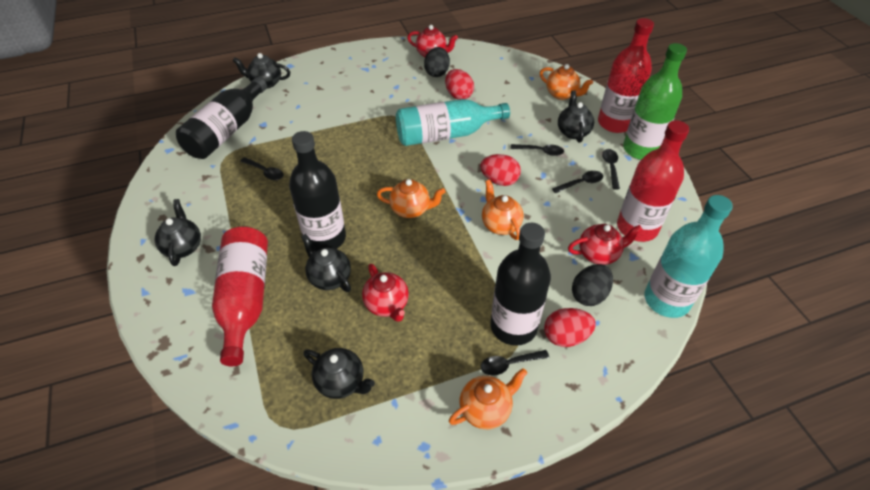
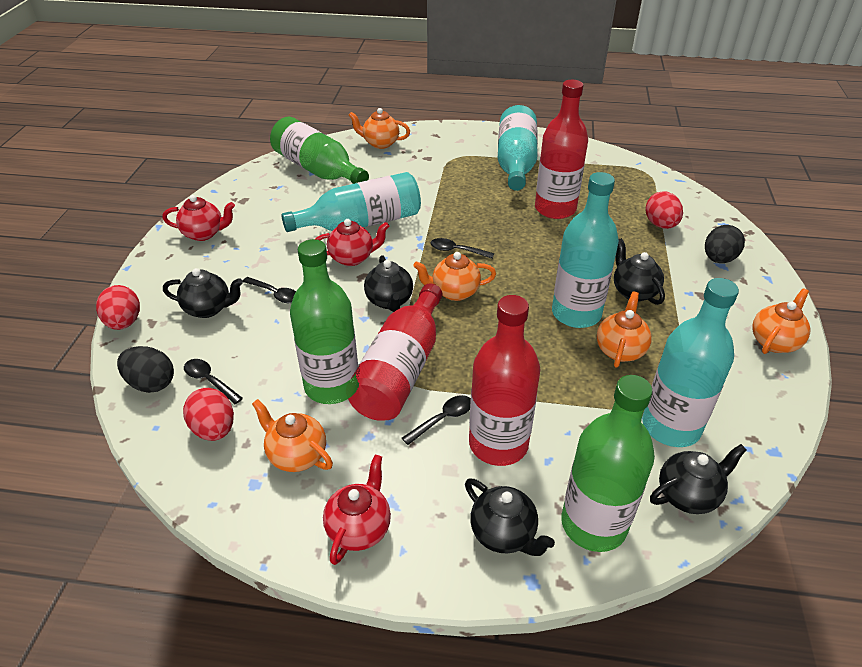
black bottle: 3 -> 0
black spoon: 5 -> 4
green bottle: 1 -> 3
orange teapot: 4 -> 5
turquoise bottle: 2 -> 4

